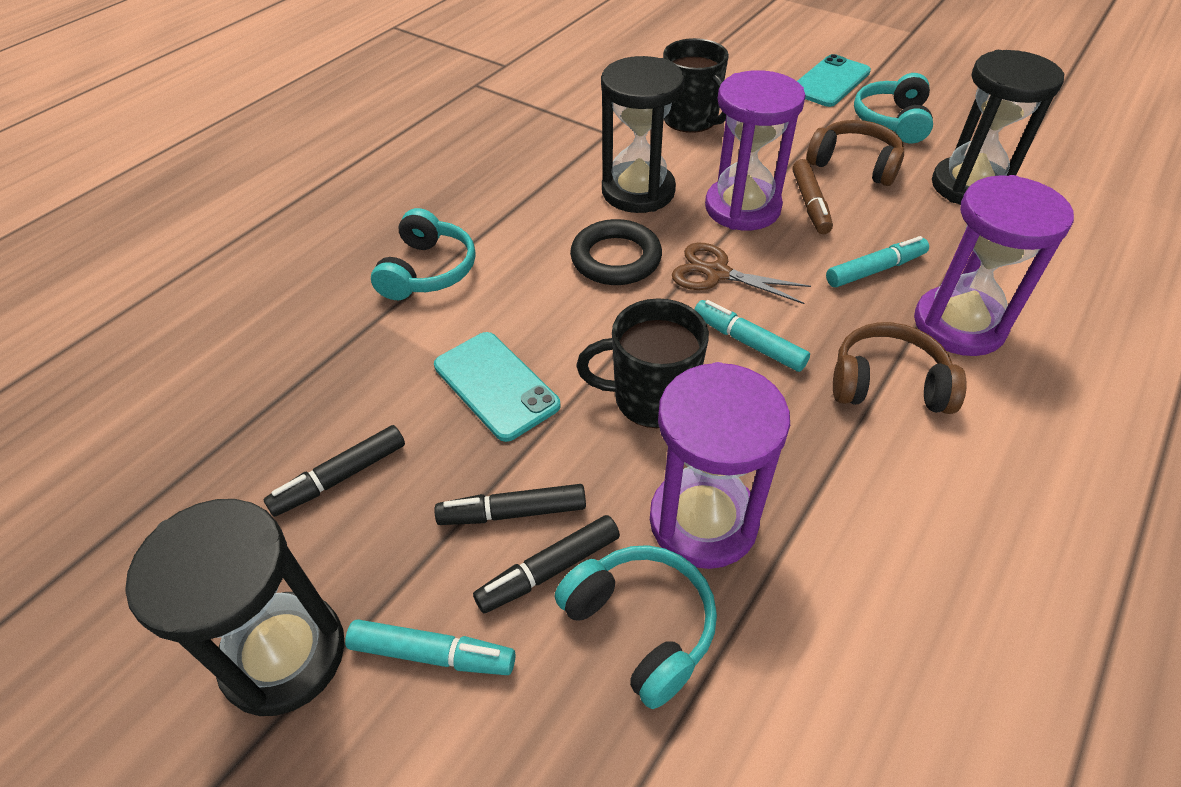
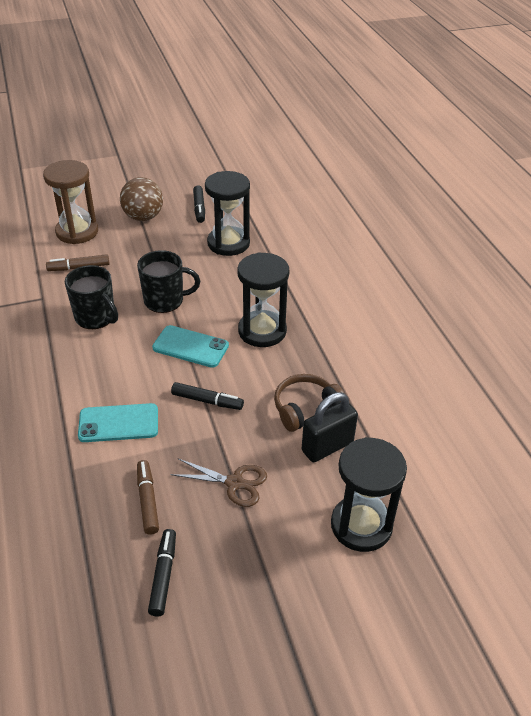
black padlock: 0 -> 1
black ring: 1 -> 0
brown ball: 0 -> 1
brown headphones: 2 -> 1
brown hourglass: 0 -> 1
brown marker: 1 -> 2
purple hourglass: 3 -> 0
turquoise headphones: 3 -> 0
turquoise marker: 3 -> 0

